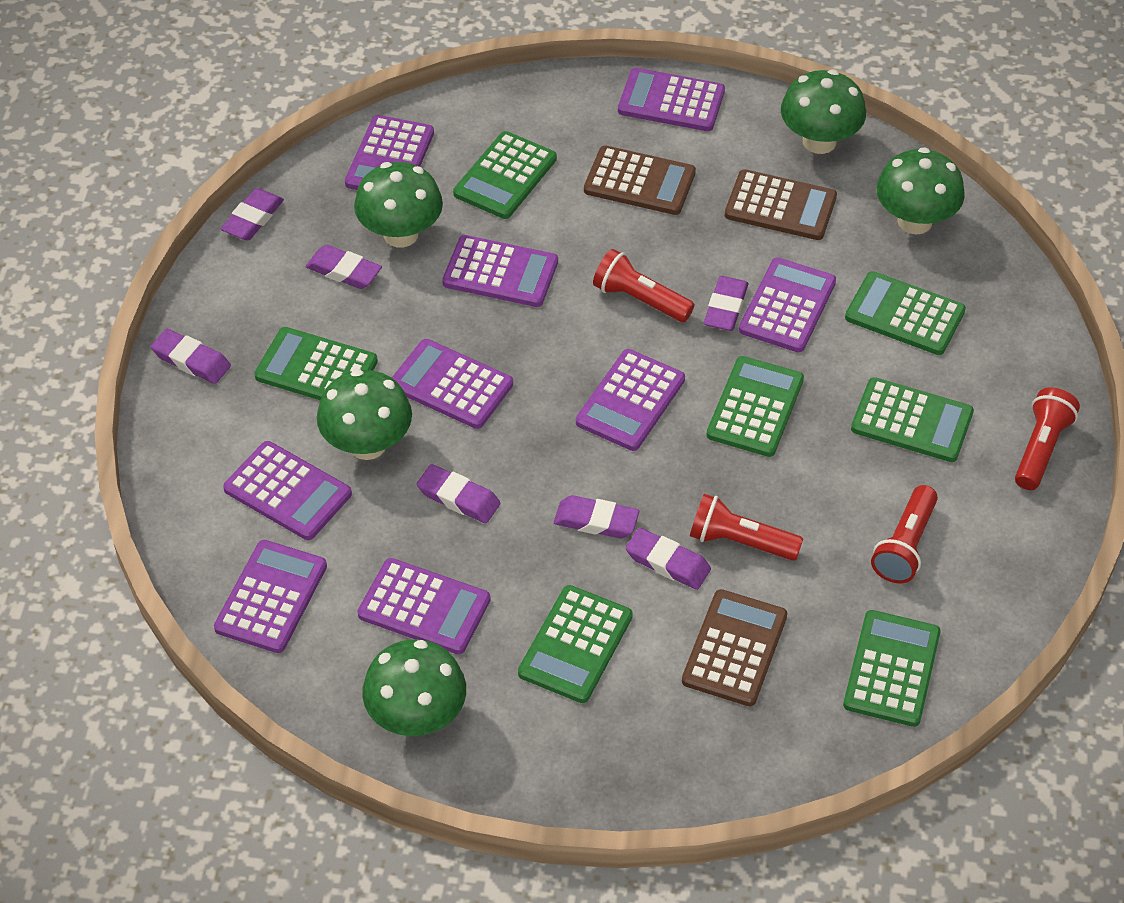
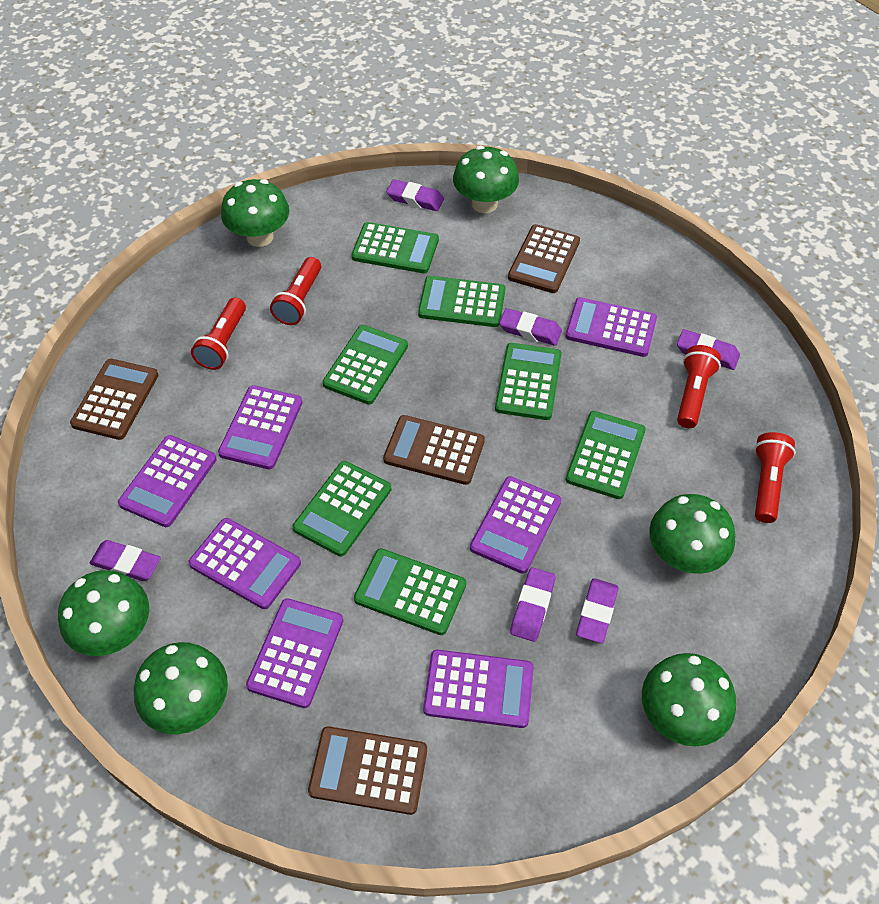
brown calculator: 3 -> 4
green mushroom: 5 -> 6
purple calculator: 9 -> 7
purple eraser: 7 -> 6

